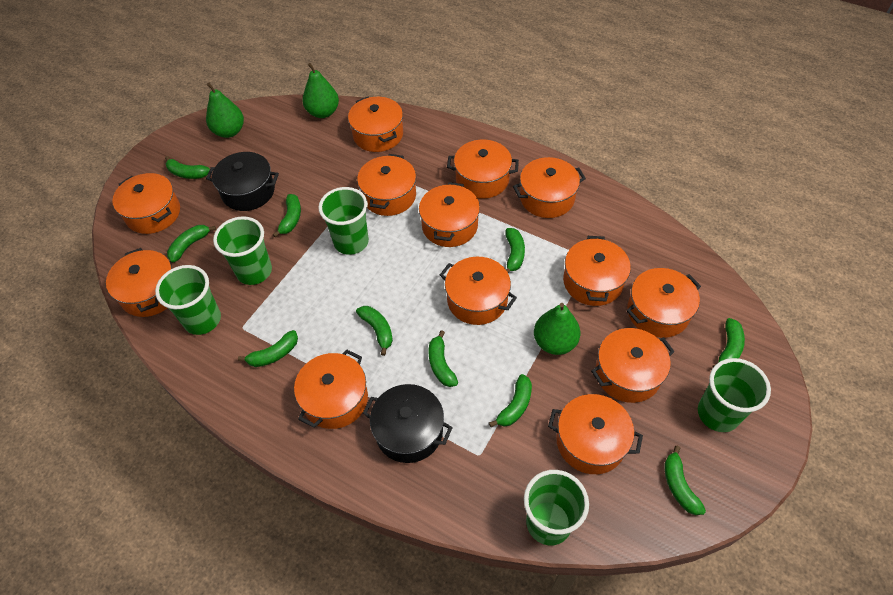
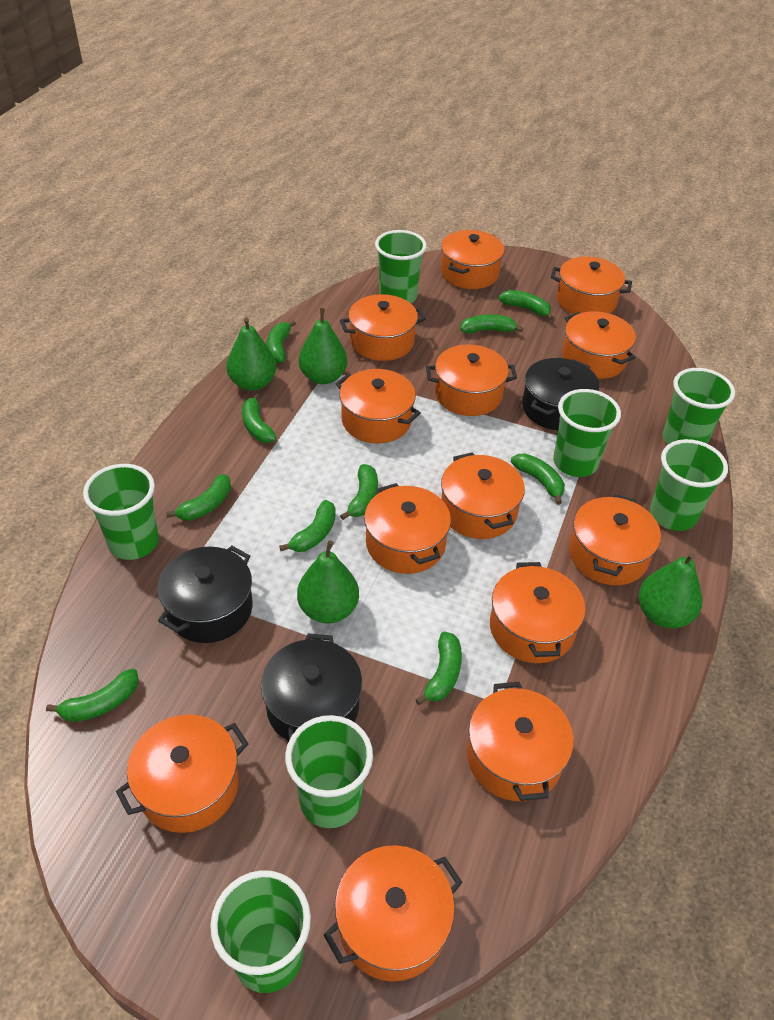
black pot: 2 -> 3
green cup: 5 -> 7
green pear: 3 -> 4

